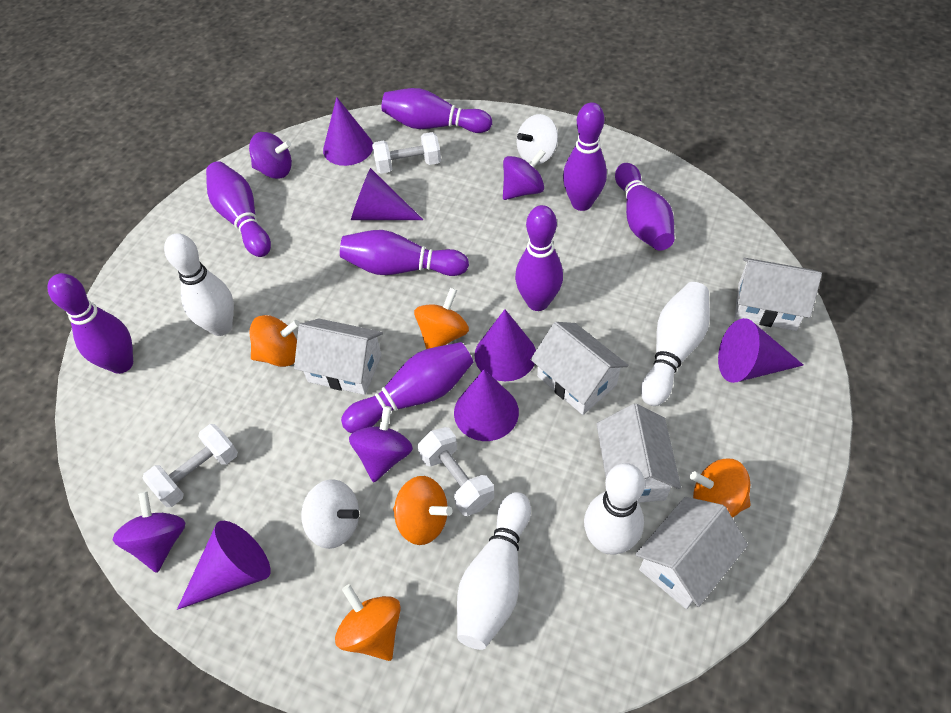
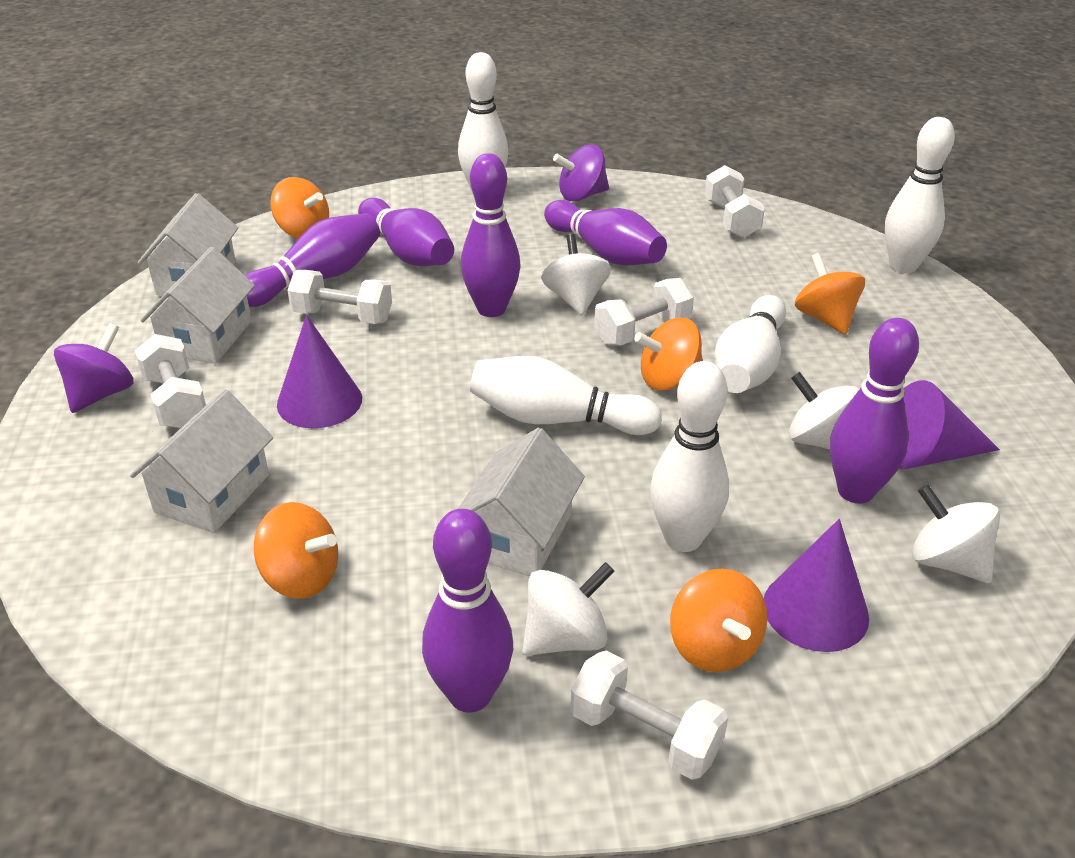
purple bowling pin: 8 -> 6
purple cone: 6 -> 3
purple spinning top: 4 -> 2
white bowling pin: 4 -> 5
white dumbbell: 3 -> 5
white house: 5 -> 4
white spinning top: 2 -> 4

